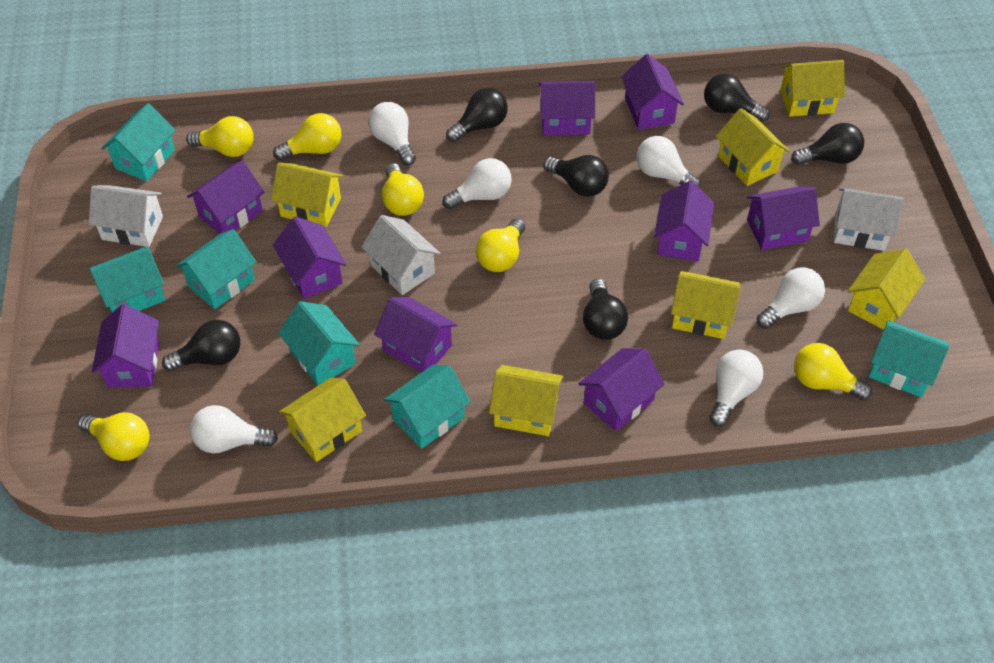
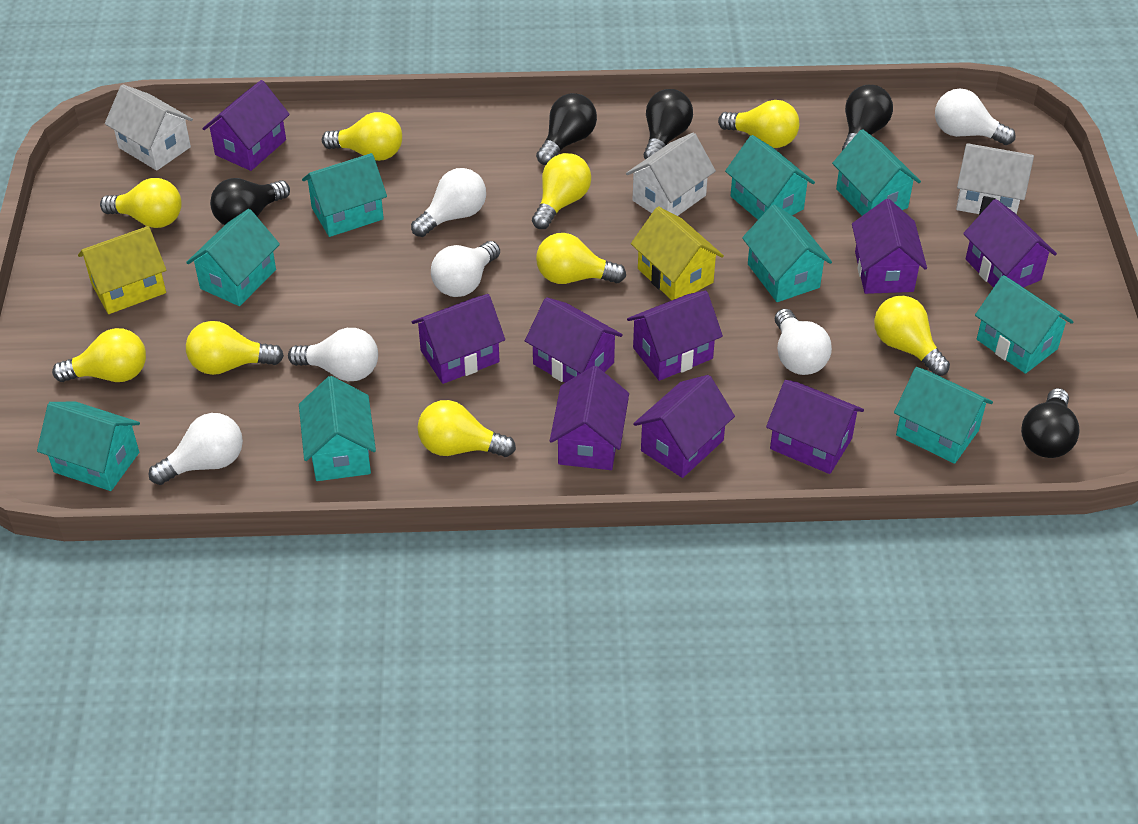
black light bulb: 6 -> 5
turquoise house: 6 -> 9
yellow house: 7 -> 2
yellow light bulb: 6 -> 9

